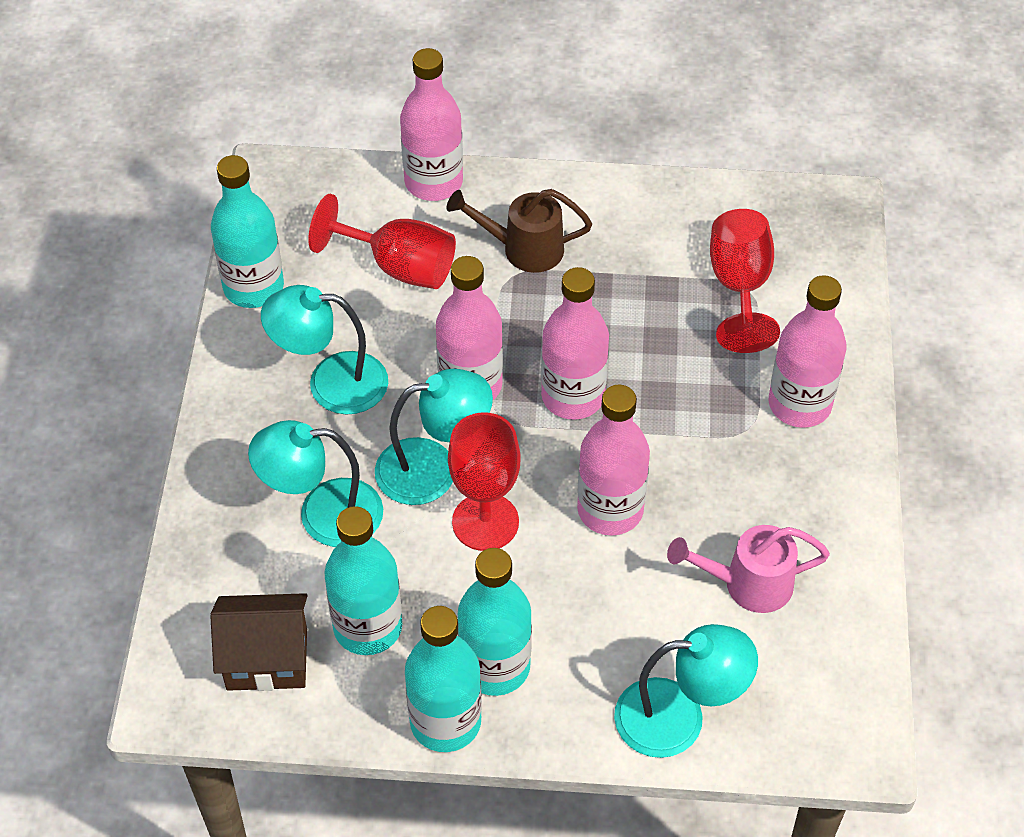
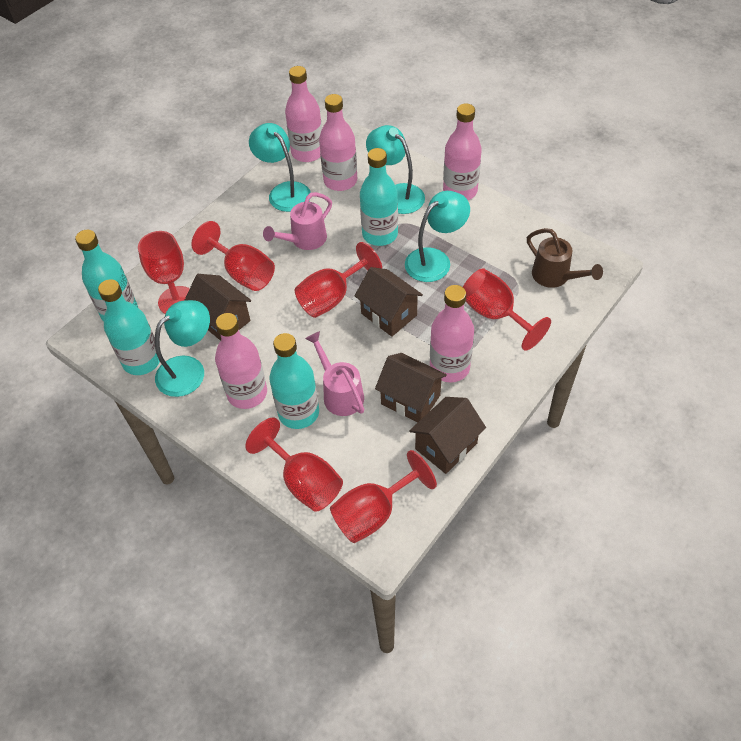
brown house: 1 -> 4
pink watering can: 1 -> 2
red goblet: 3 -> 6

